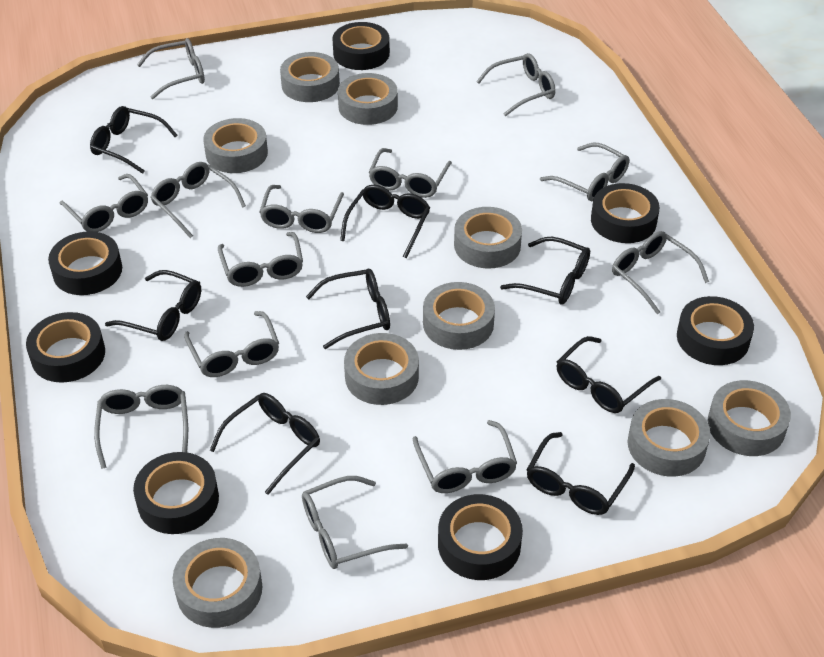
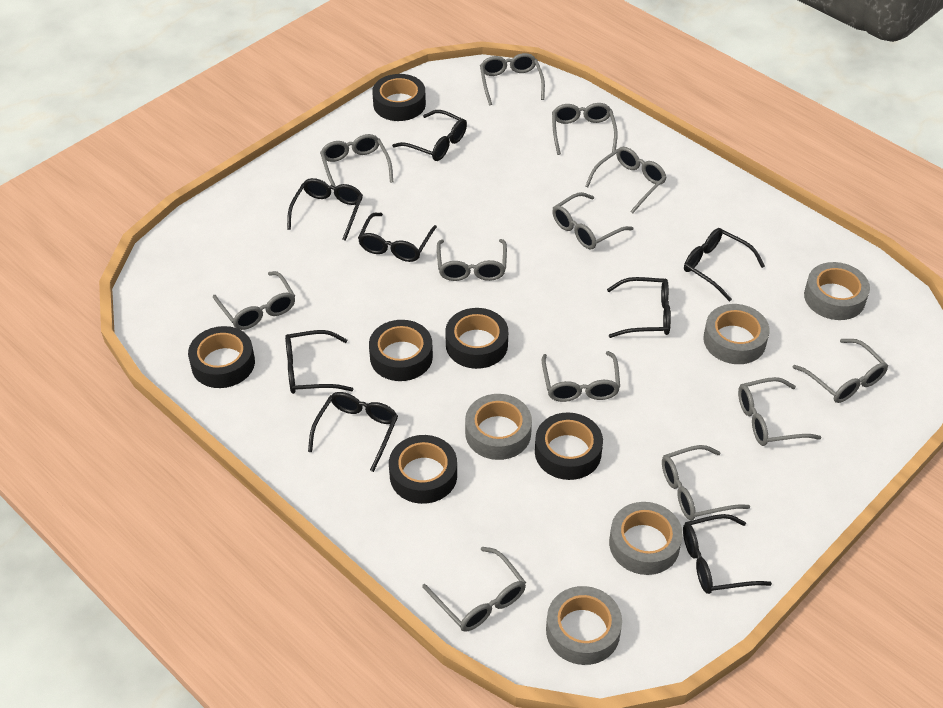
black tape: 7 -> 6
grey glasses: 13 -> 12
grey tape: 9 -> 5

